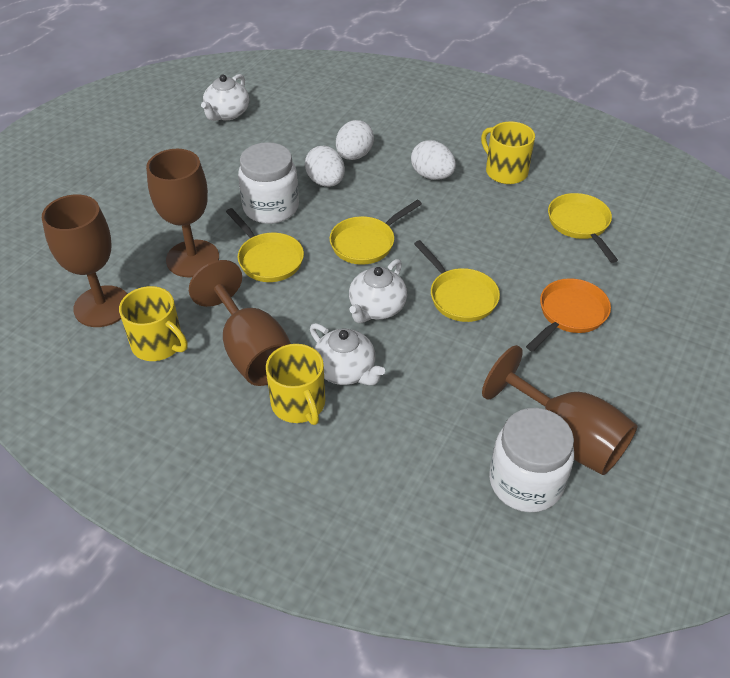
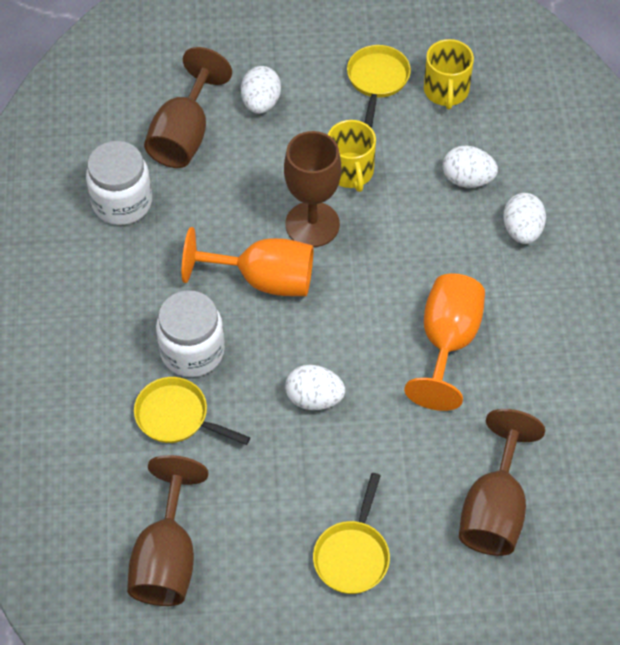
orange goblet: 0 -> 2
orange pan: 1 -> 0
white egg: 3 -> 4
white teapot: 3 -> 0
yellow mug: 3 -> 2
yellow pan: 4 -> 3

